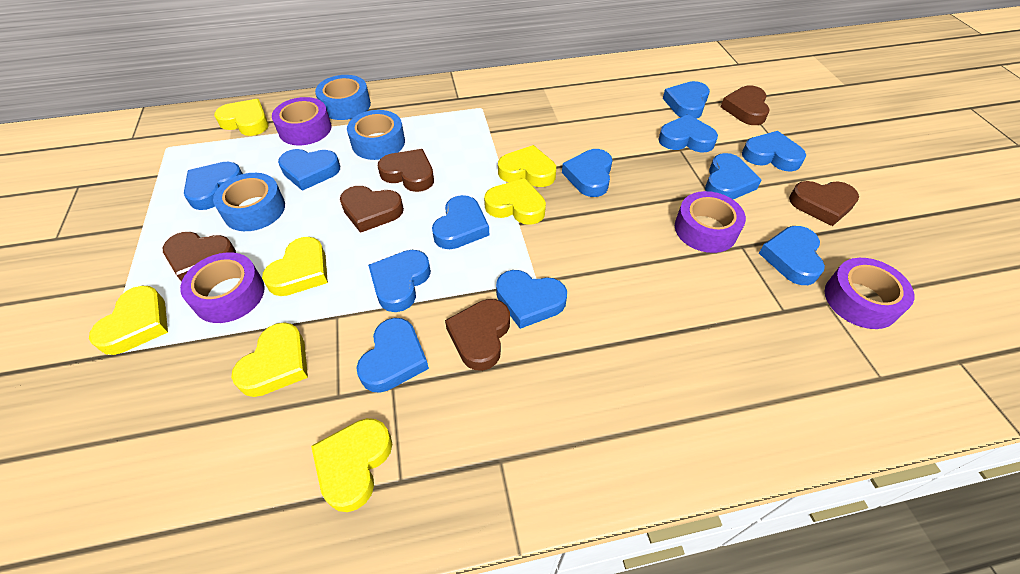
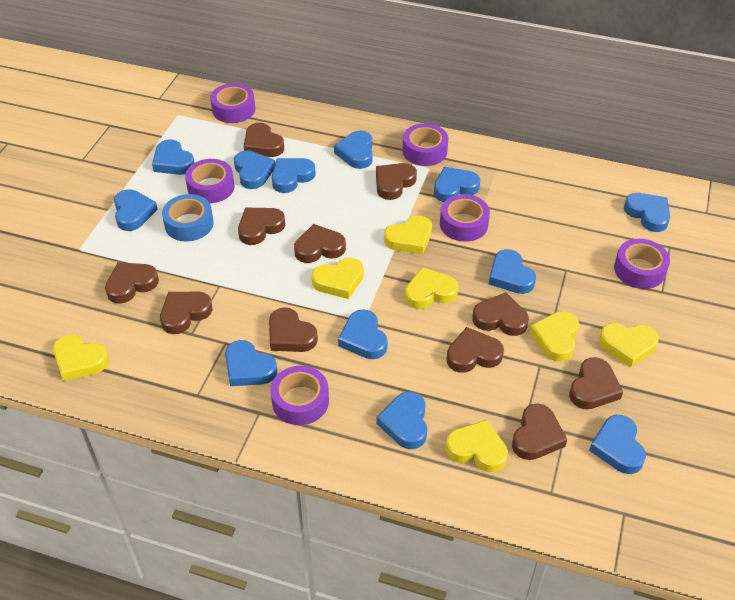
blue tape: 3 -> 1
brown heart: 6 -> 11
purple tape: 4 -> 6

